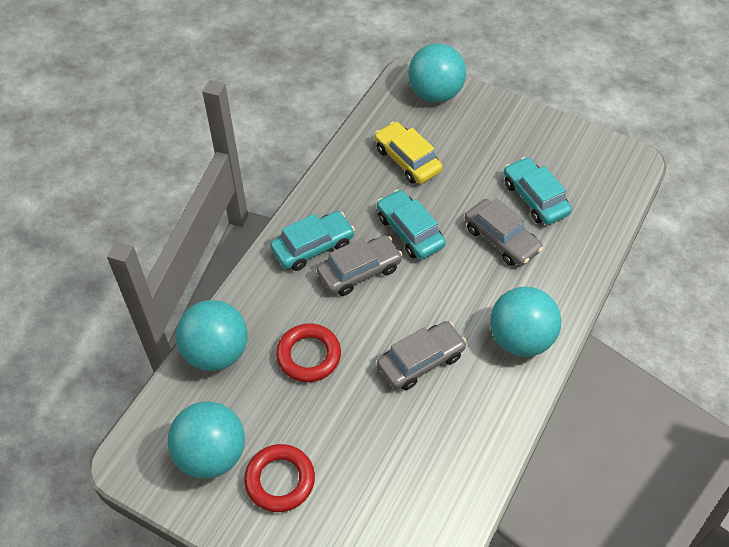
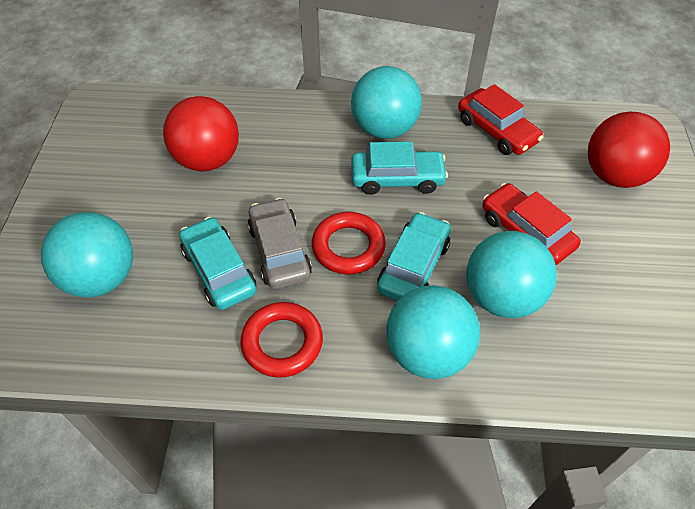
grey car: 3 -> 1
red ball: 0 -> 2
red car: 0 -> 2
yellow car: 1 -> 0

